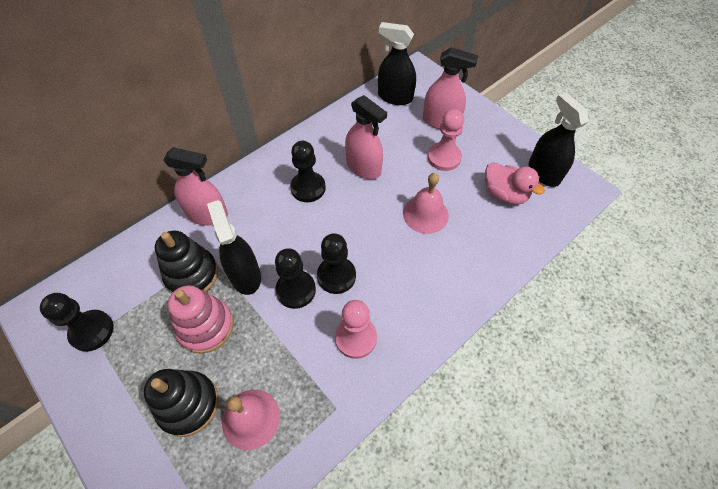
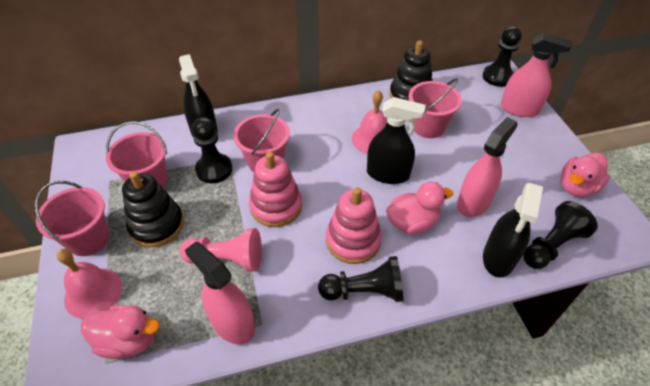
pink bucket: 0 -> 4
pink duck: 1 -> 3
pink pawn: 2 -> 1
pink stacking toy: 1 -> 2

